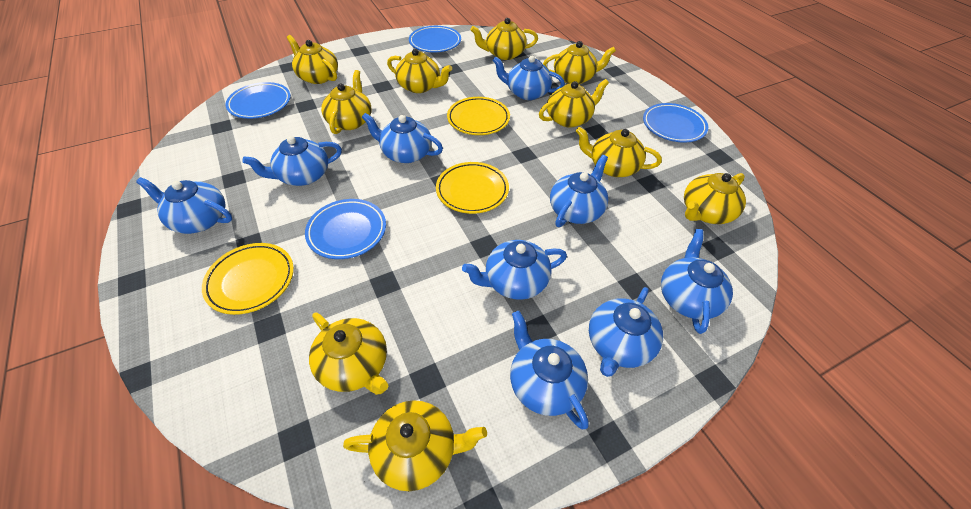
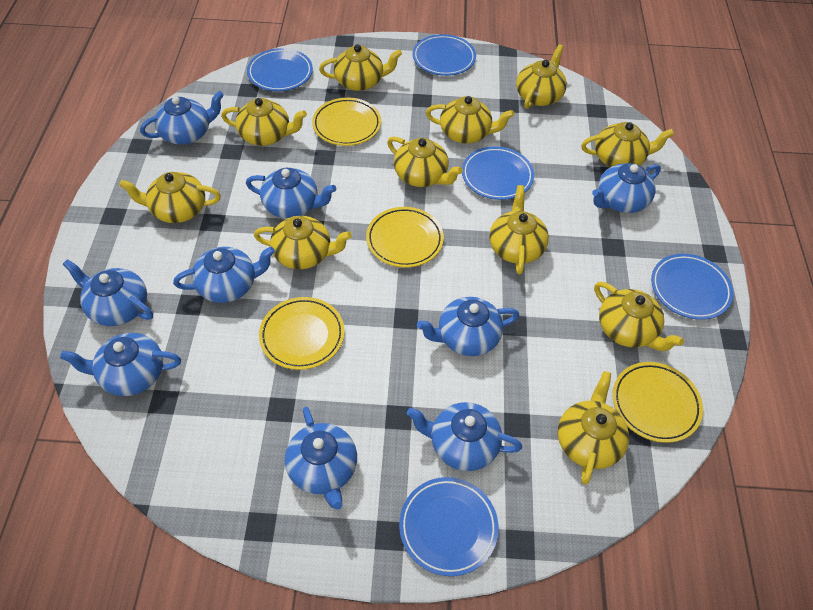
blue plate: 4 -> 5
yellow plate: 3 -> 4
yellow teapot: 10 -> 11

